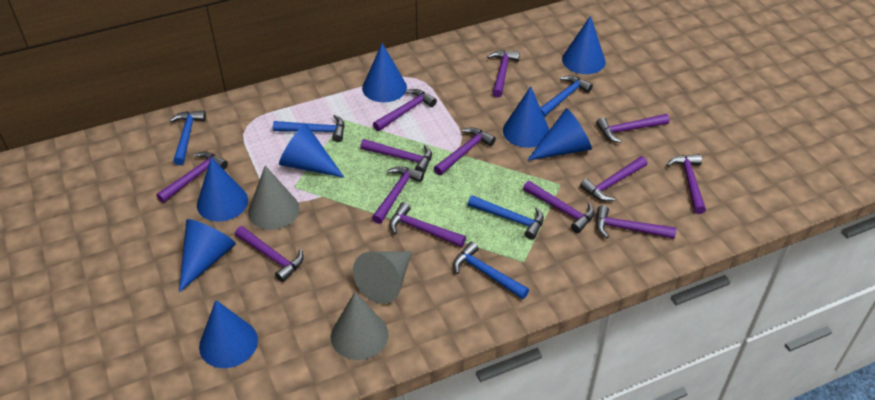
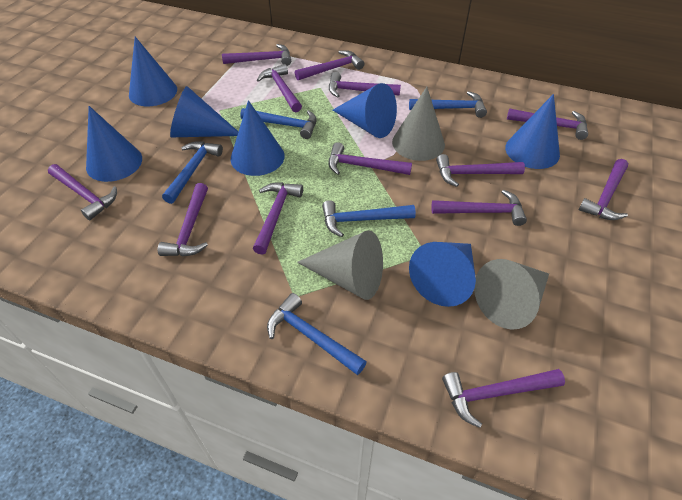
blue cone: 8 -> 7

